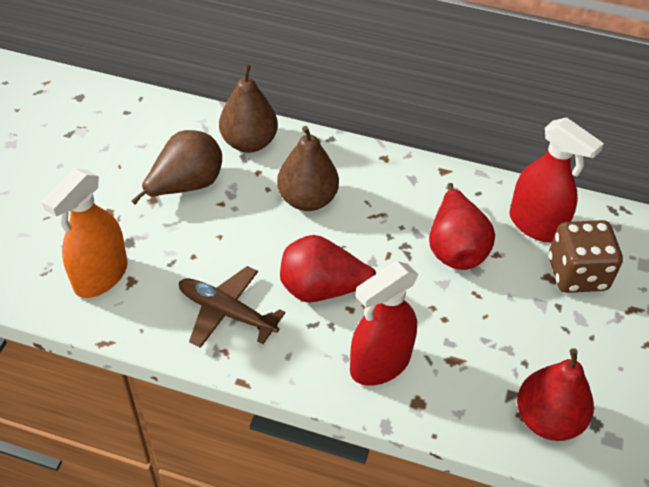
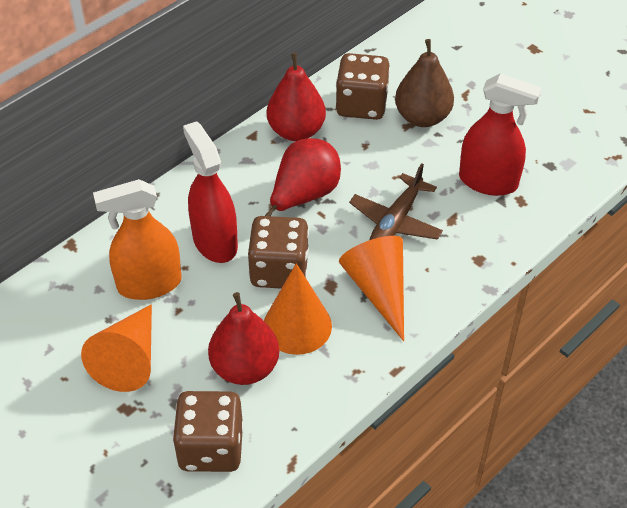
brown dice: 1 -> 3
brown pear: 3 -> 1
orange cone: 0 -> 3

